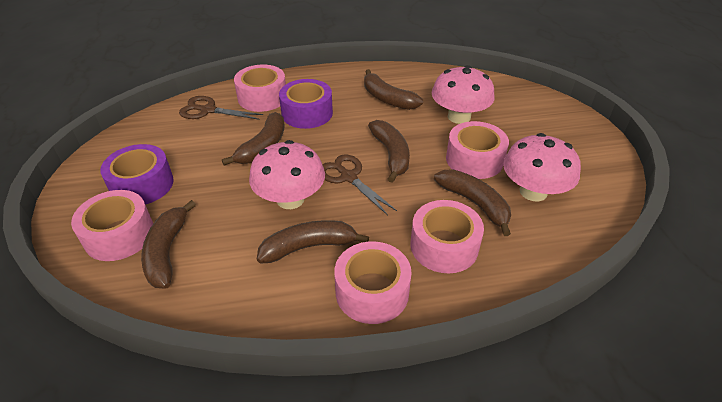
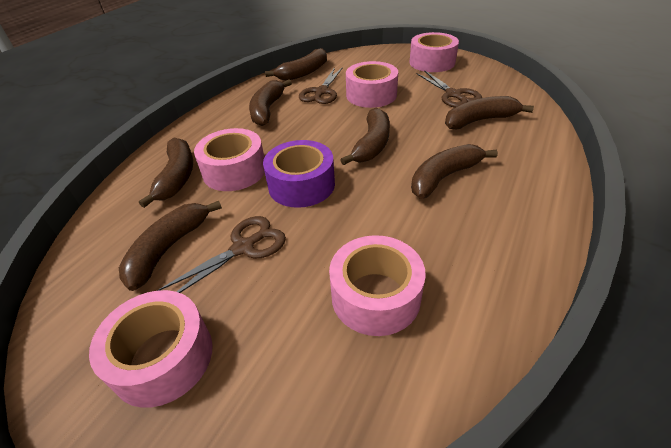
brown banana: 6 -> 7
brown scissors: 2 -> 3
pink mushroom: 3 -> 0
purple tape: 2 -> 1

